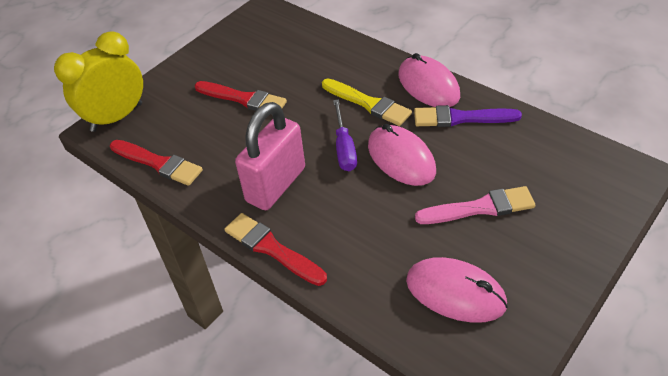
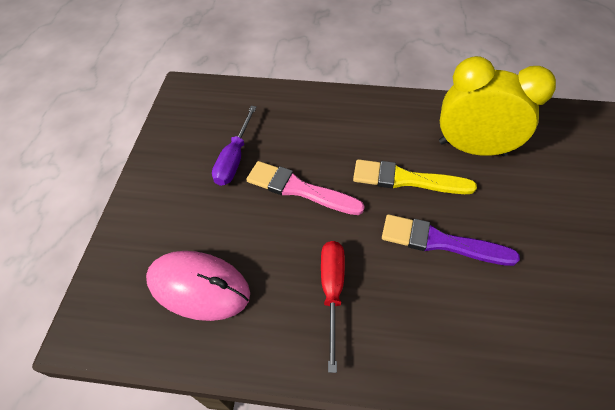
pink mouse: 3 -> 1
pink padlock: 1 -> 0
red brush: 3 -> 0
red screwdriver: 0 -> 1

